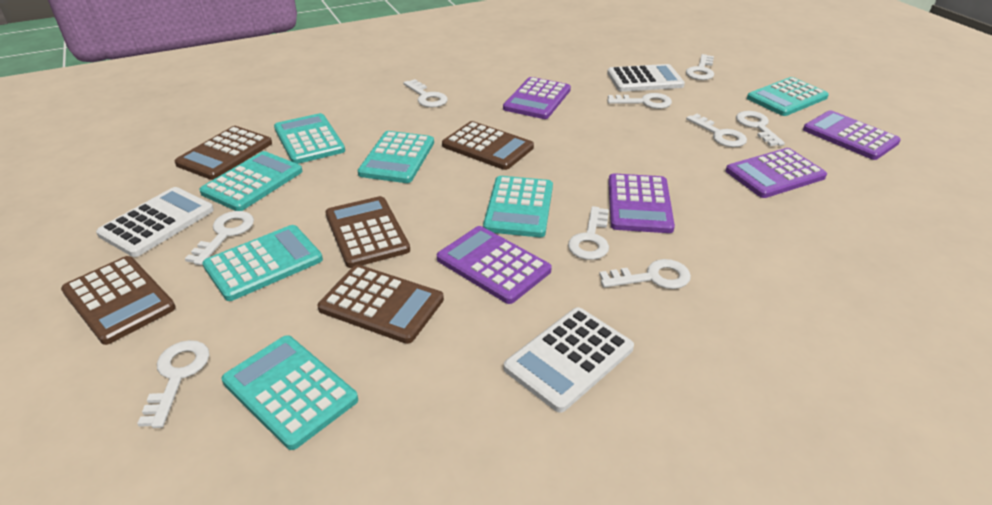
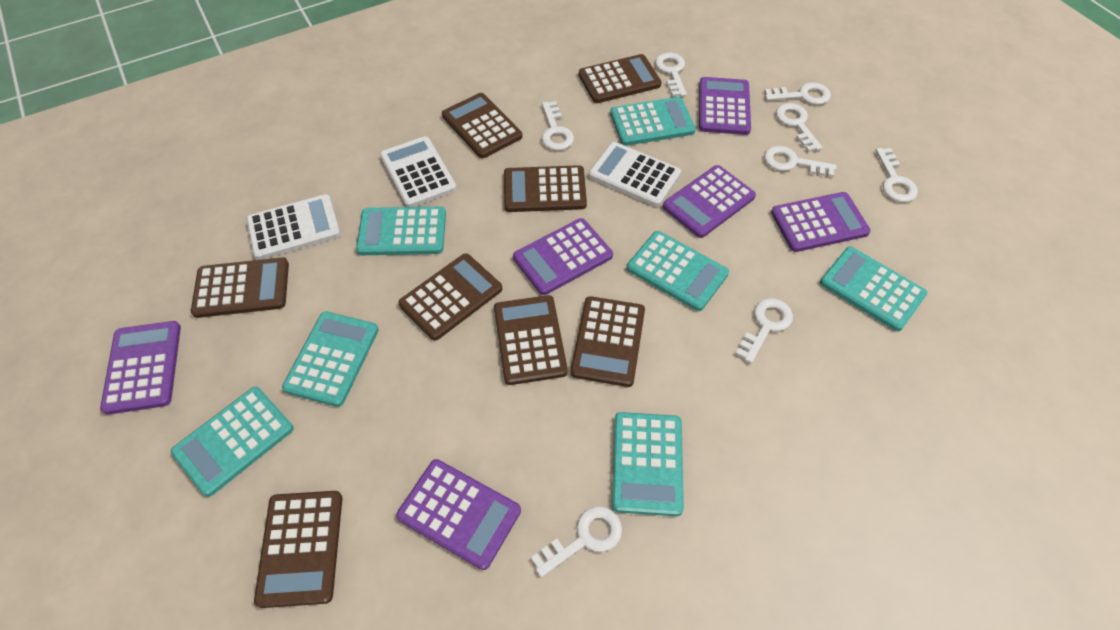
brown calculator: 5 -> 8
purple calculator: 5 -> 6
white key: 9 -> 8

